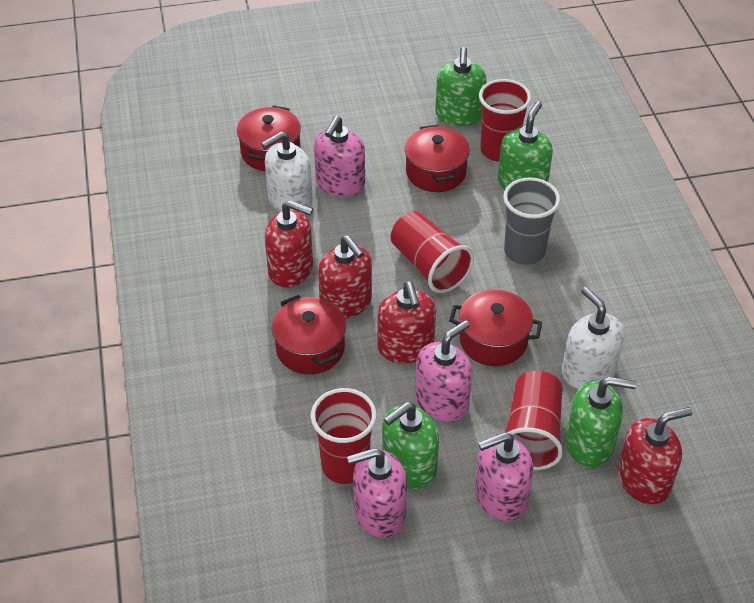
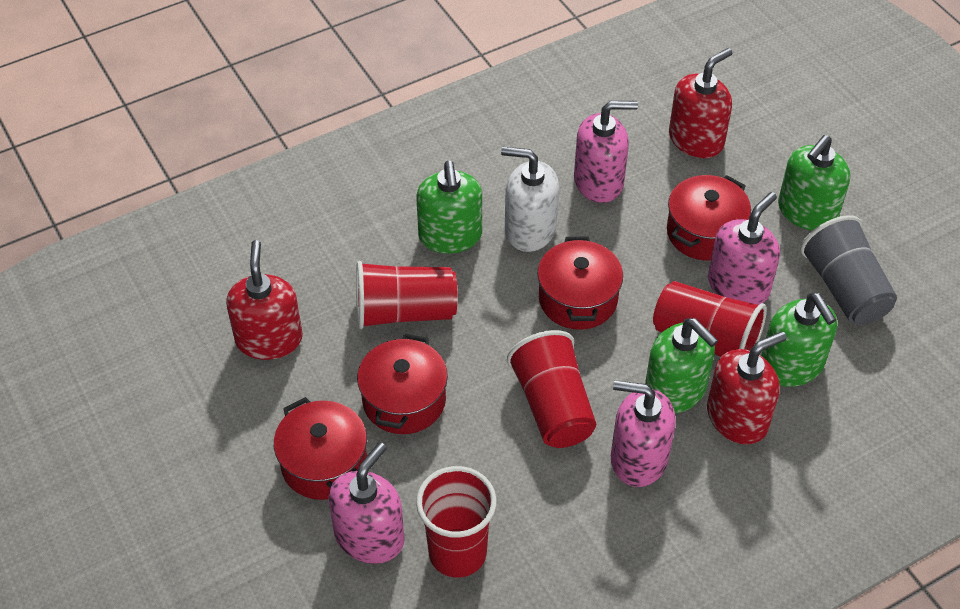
red soap dispenser: 4 -> 3
white soap dispenser: 2 -> 1

